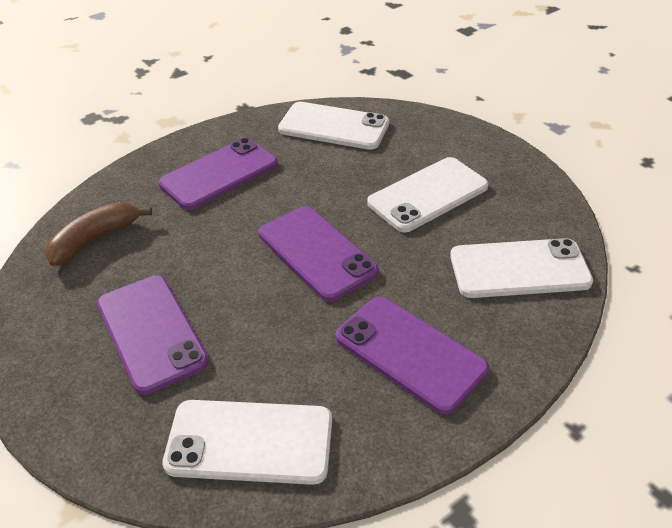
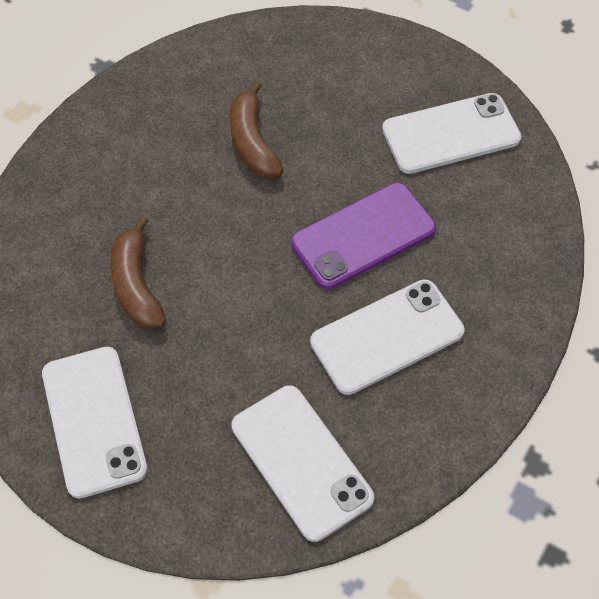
brown banana: 1 -> 2
purple phone: 4 -> 1

